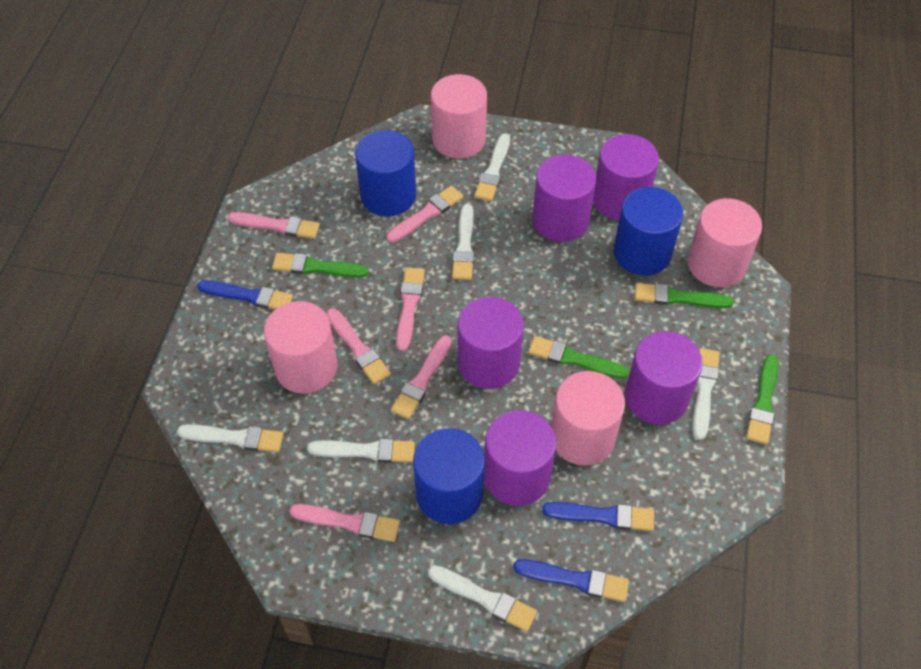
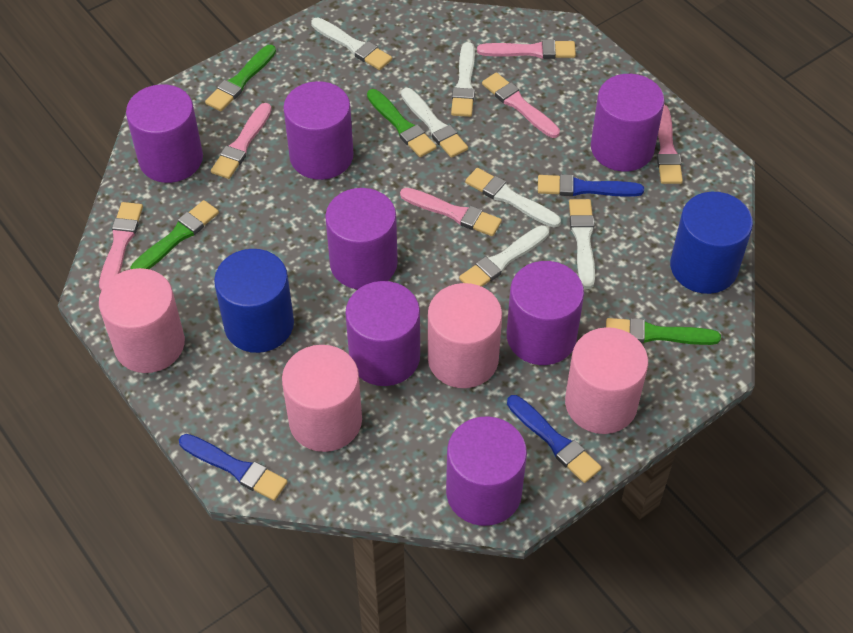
blue cylinder: 3 -> 2
purple cylinder: 5 -> 7

